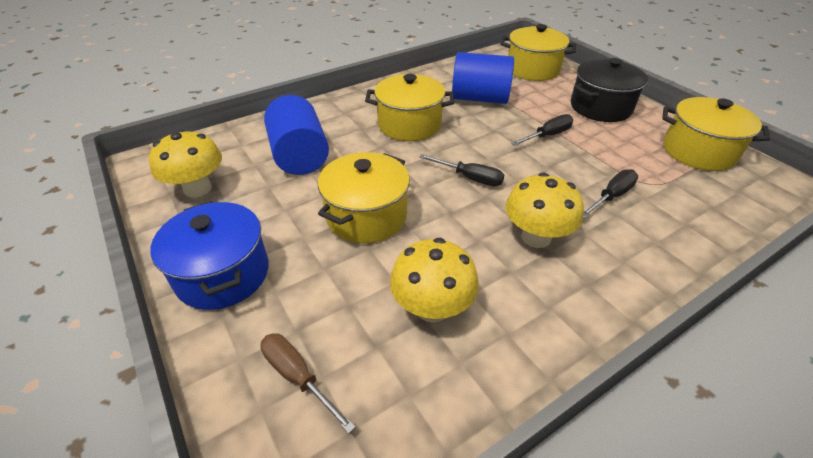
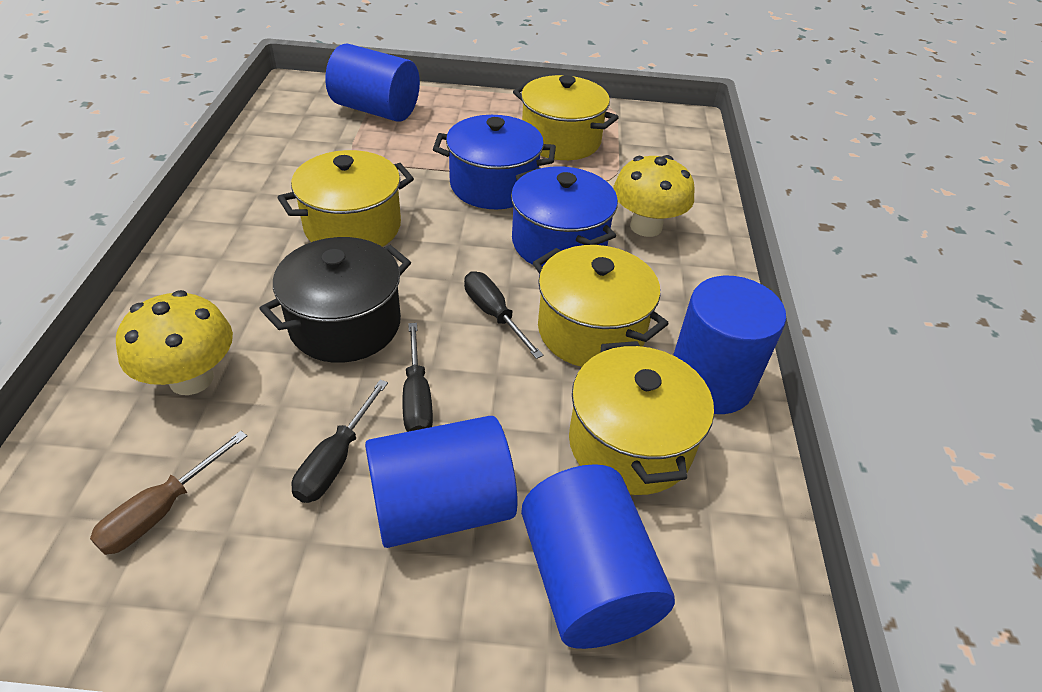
blue cylinder: 2 -> 4
blue pot: 1 -> 2
yellow mushroom: 3 -> 2

